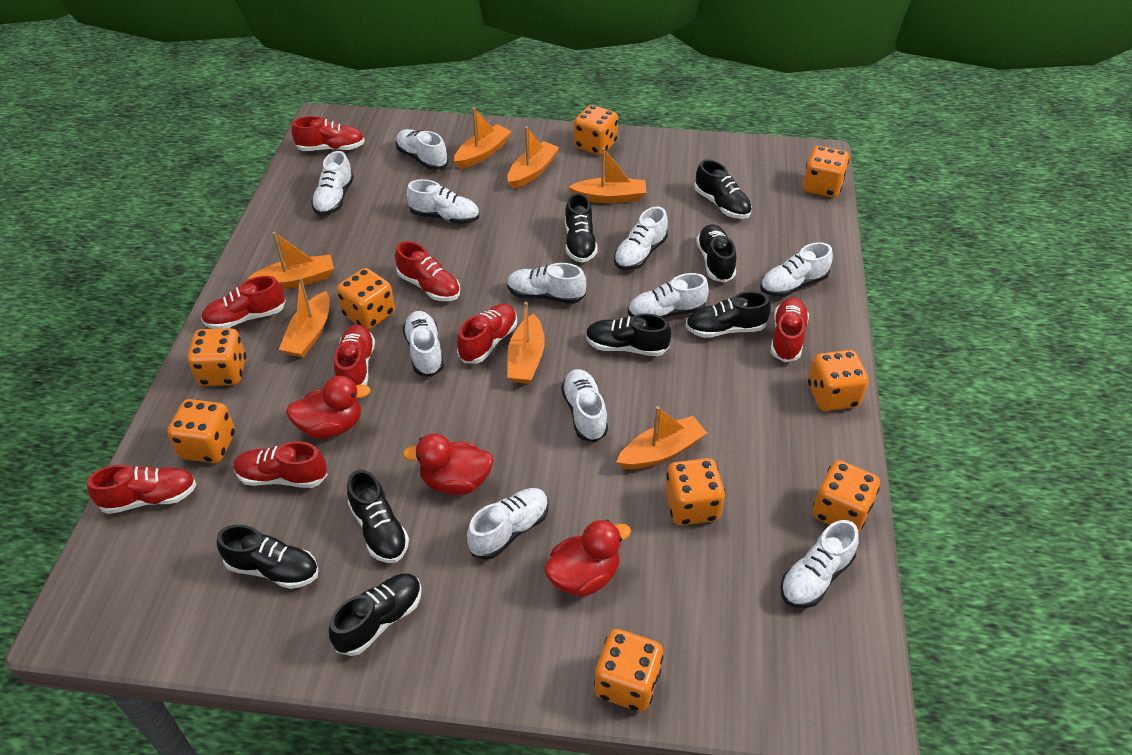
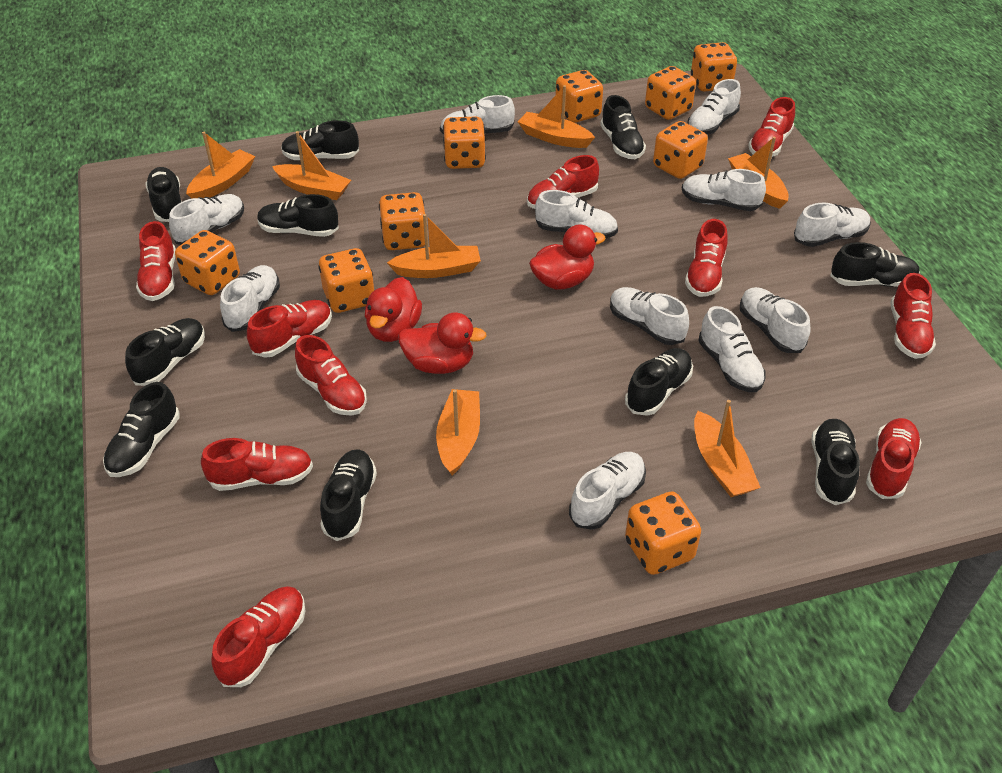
black shoe: 8 -> 10
red shoe: 8 -> 10

